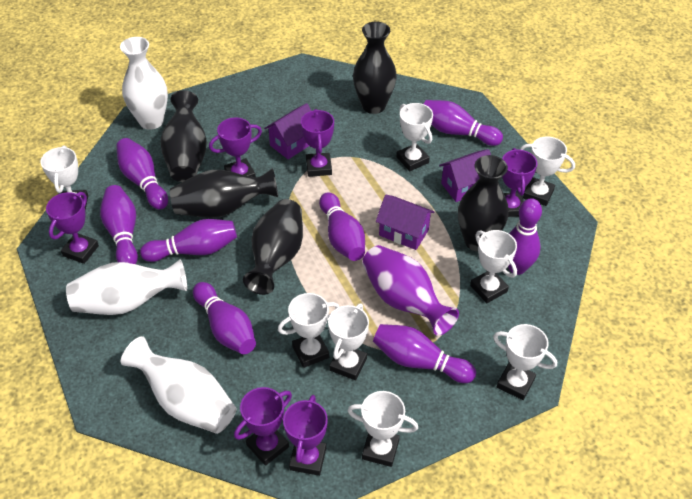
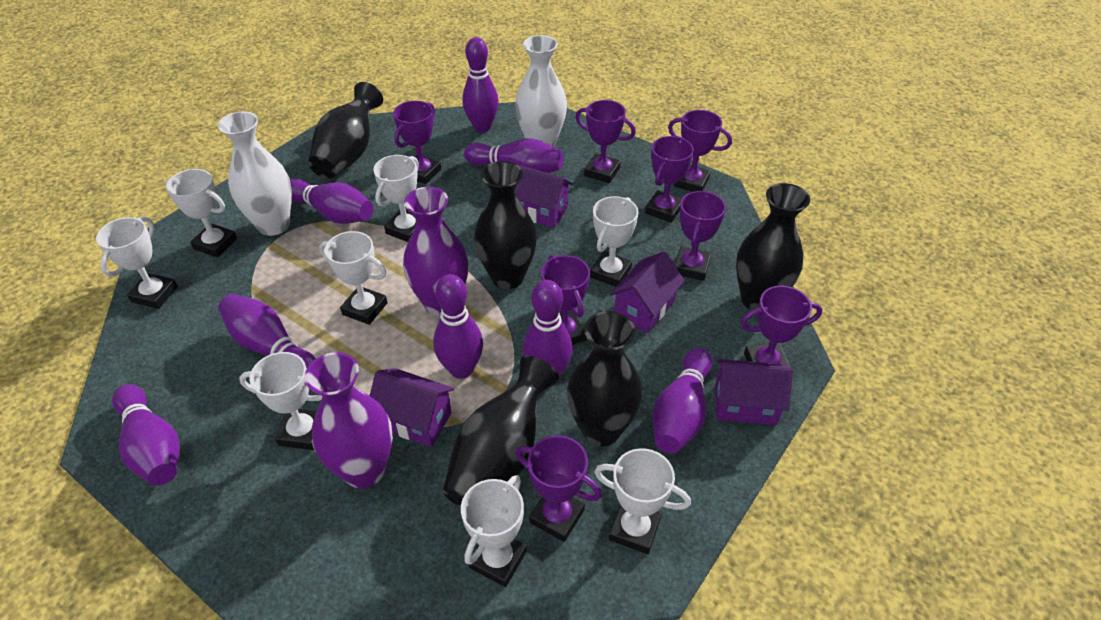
purple house: 3 -> 4
purple trophy: 6 -> 8
purple vase: 1 -> 2
white vase: 3 -> 2

